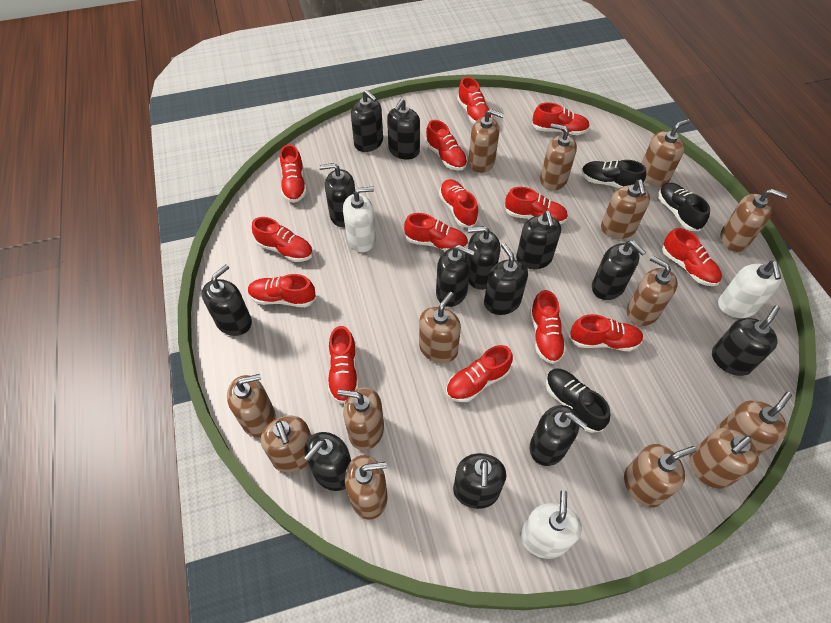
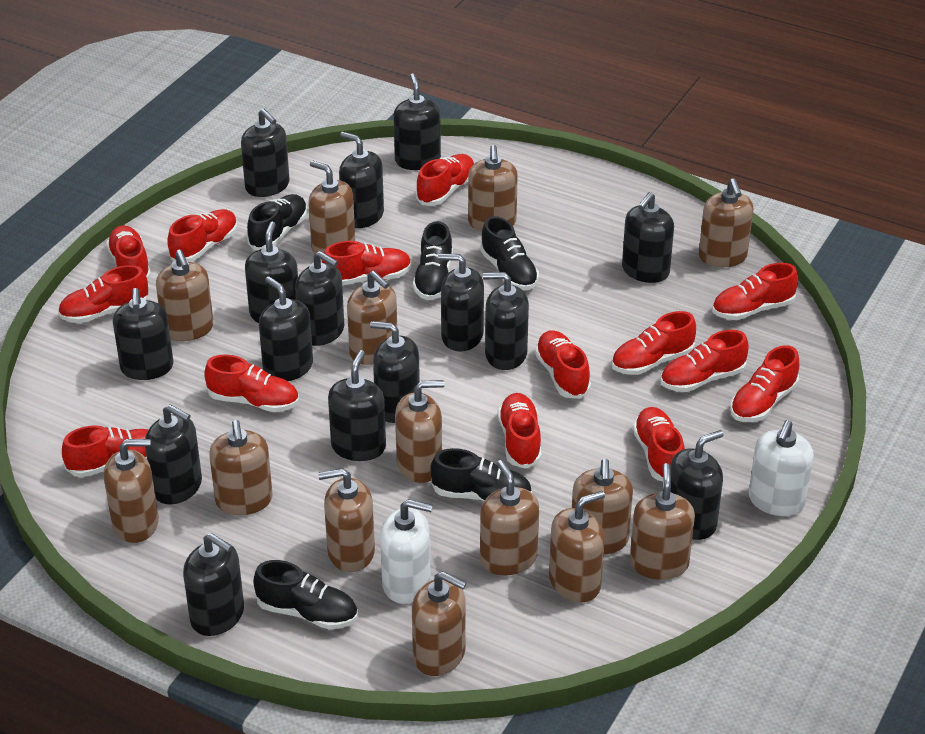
black shoe: 3 -> 5
black soap dispenser: 13 -> 15
white soap dispenser: 3 -> 2

